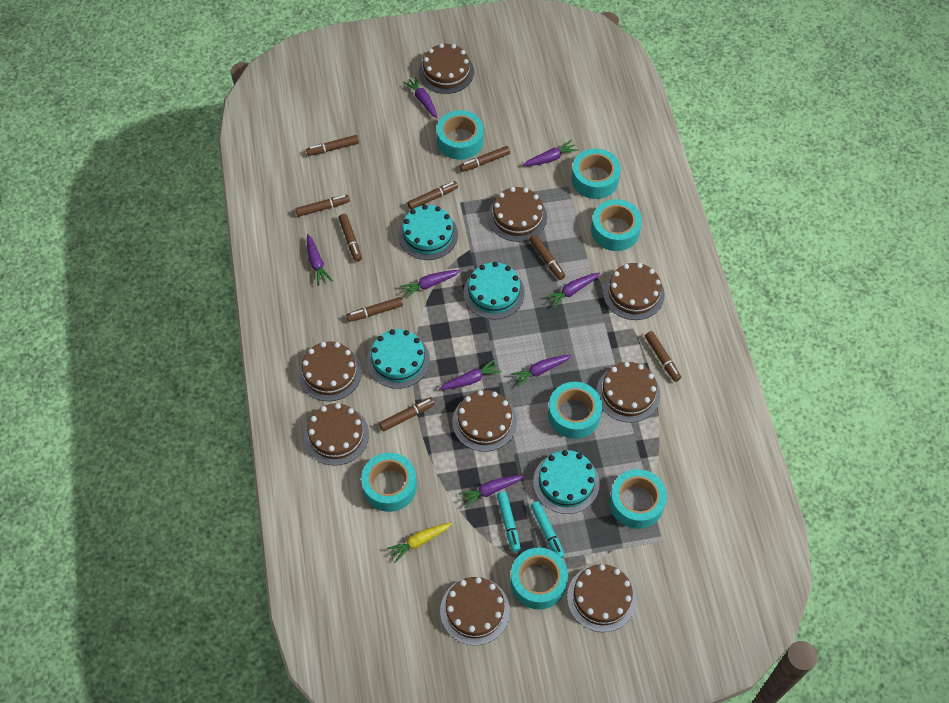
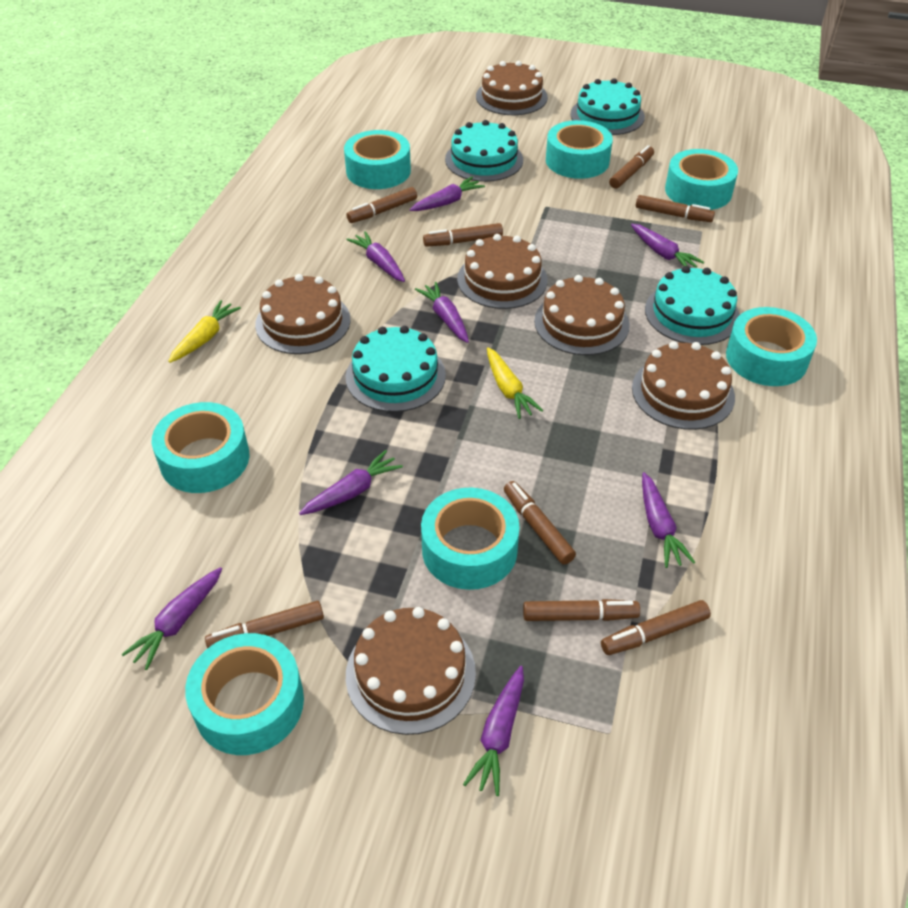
brown cake: 9 -> 6
brown marker: 9 -> 8
turquoise marker: 2 -> 0
yellow carrot: 1 -> 2

